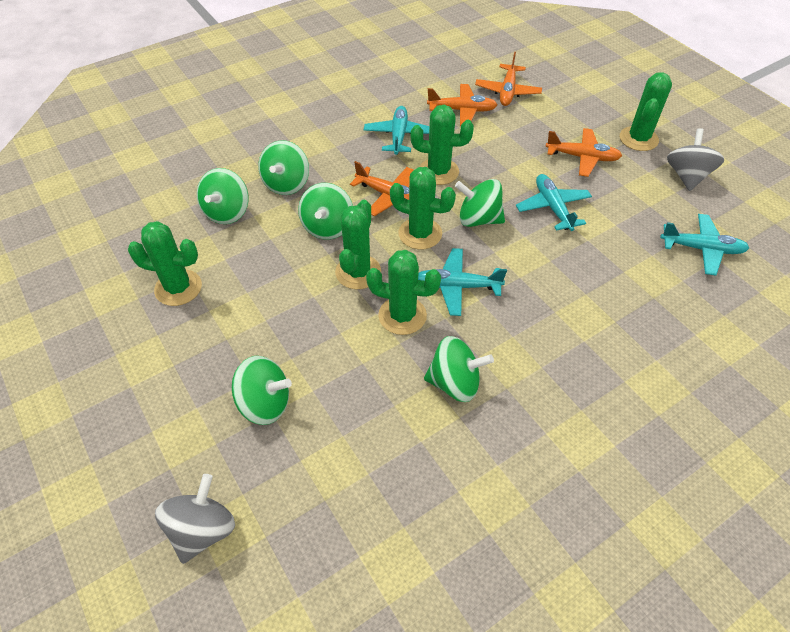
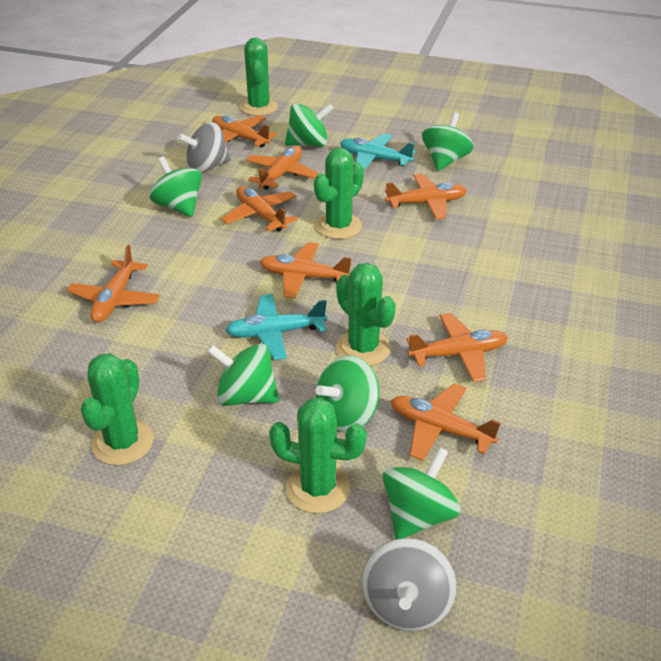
green cactus: 6 -> 5
orange plane: 4 -> 8
turquoise plane: 4 -> 2

